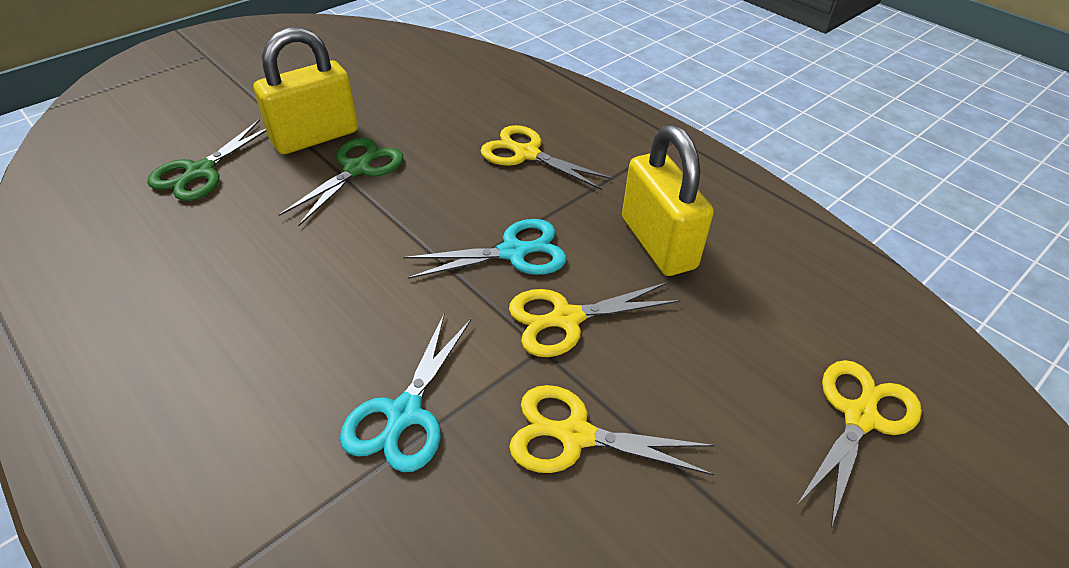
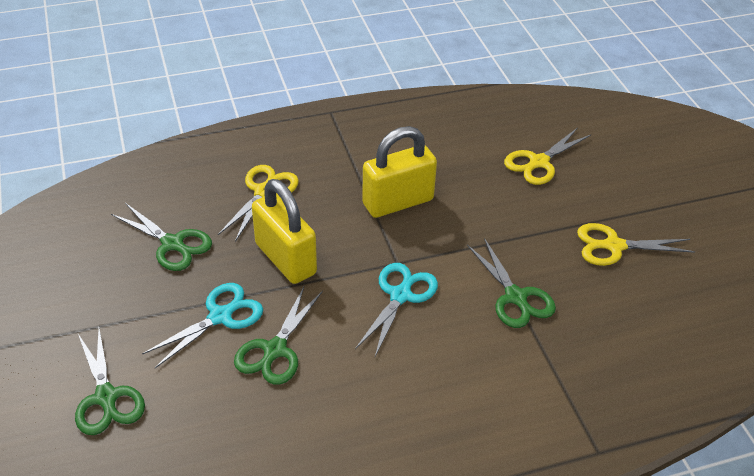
green scissors: 2 -> 4
yellow scissors: 4 -> 3

